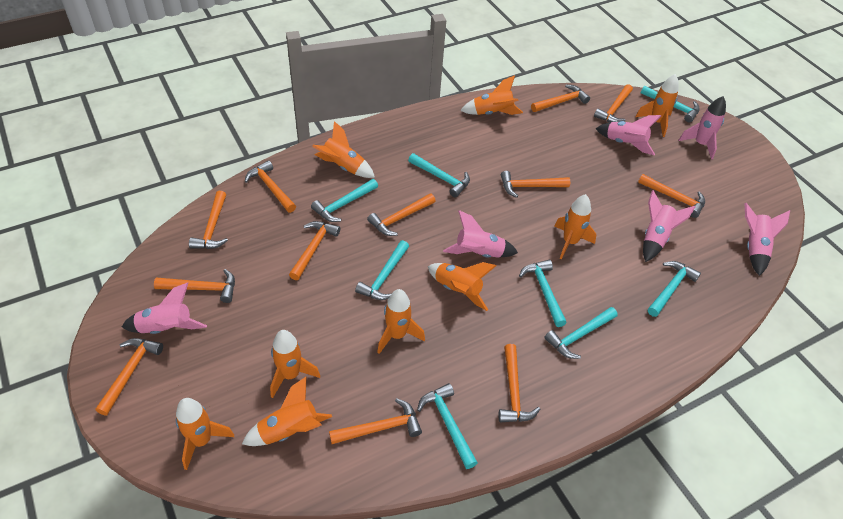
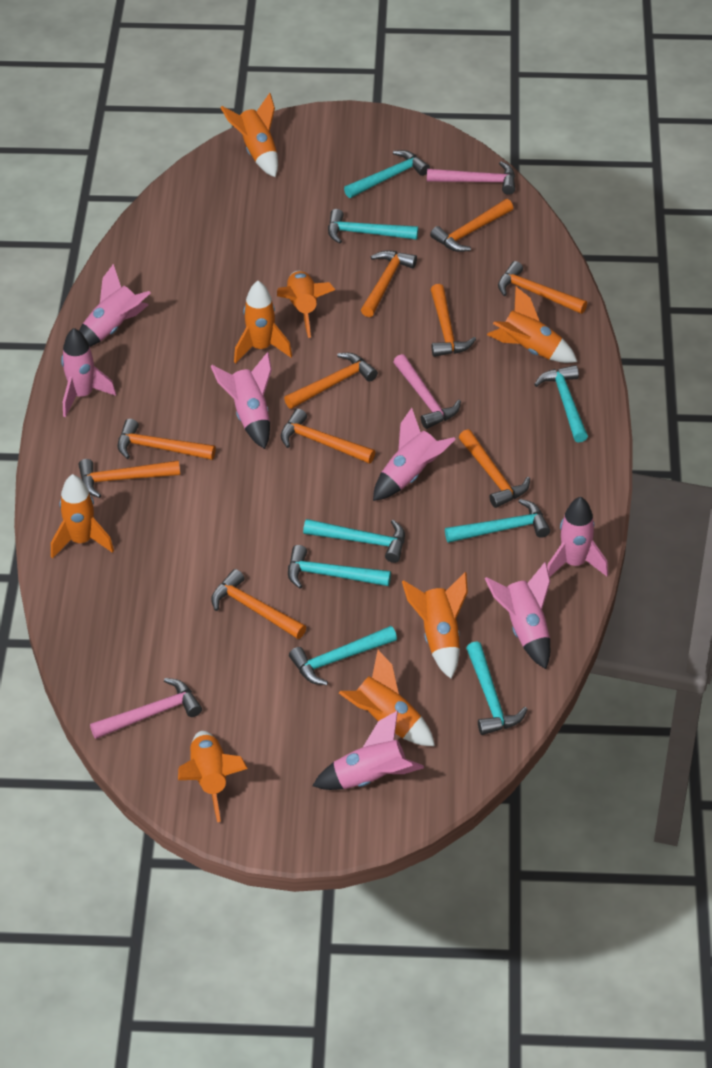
orange hammer: 12 -> 10
orange rocket: 9 -> 8
pink hammer: 0 -> 3
pink rocket: 6 -> 7

